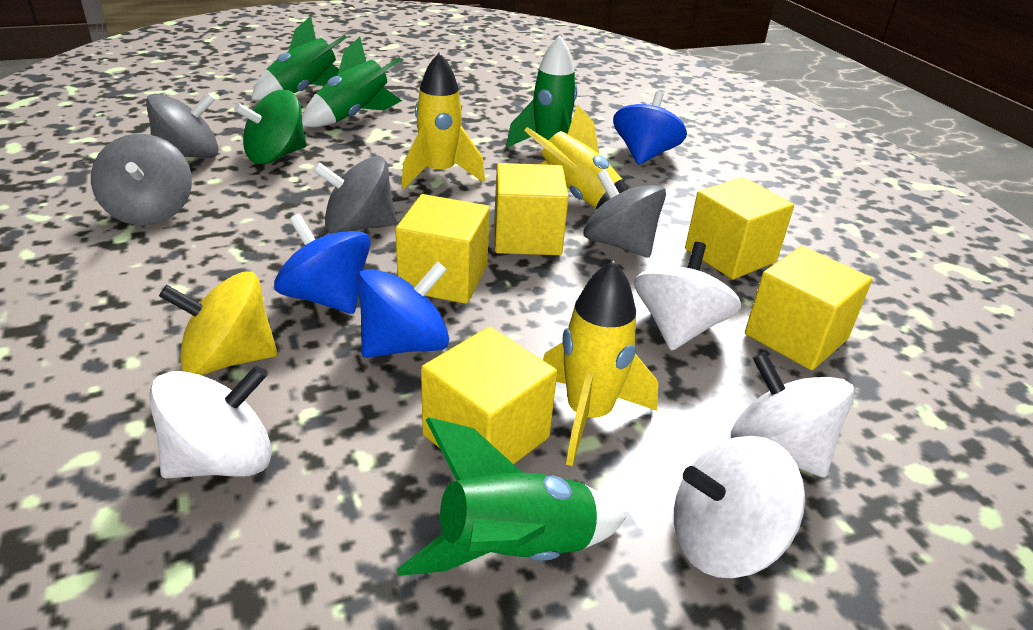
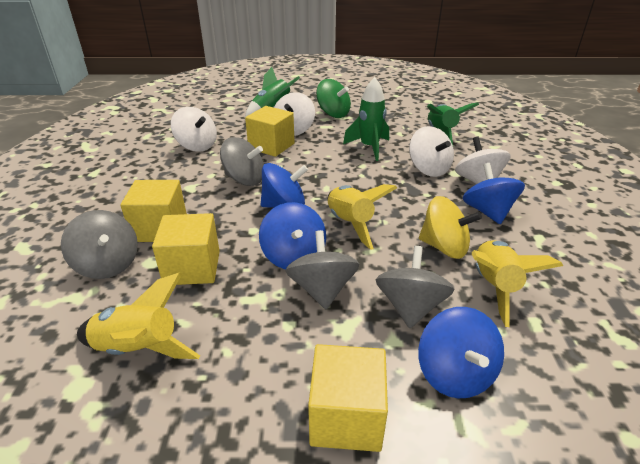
blue spinning top: 3 -> 4
green rocket: 4 -> 3
yellow cube: 5 -> 4

